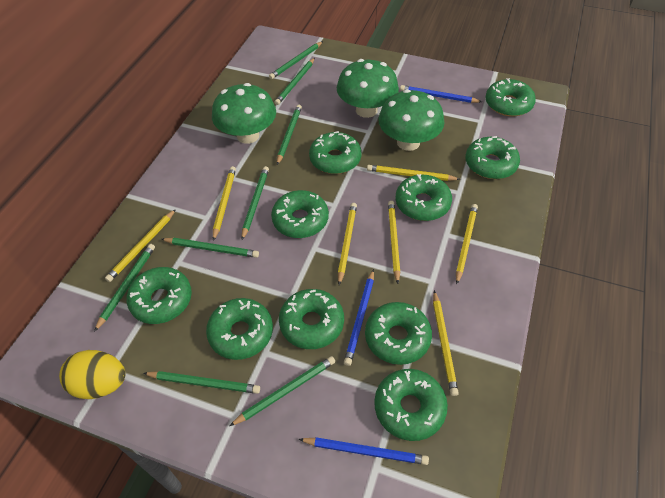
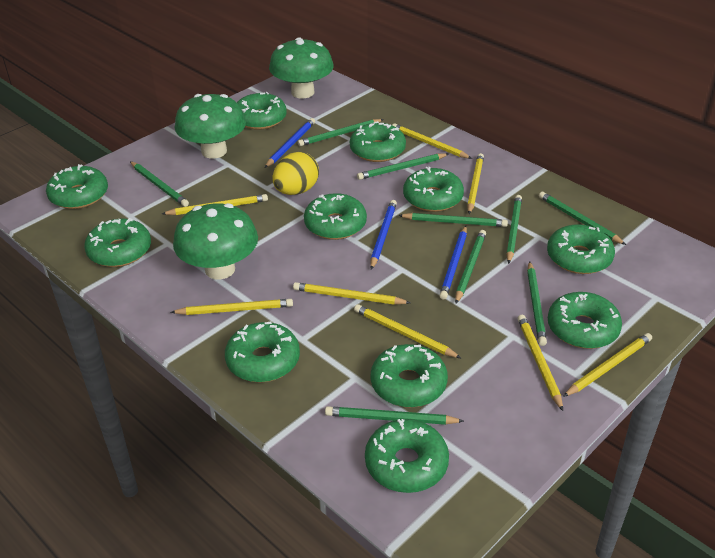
green donut: 10 -> 11
green pencil: 8 -> 9
yellow pencil: 7 -> 8

